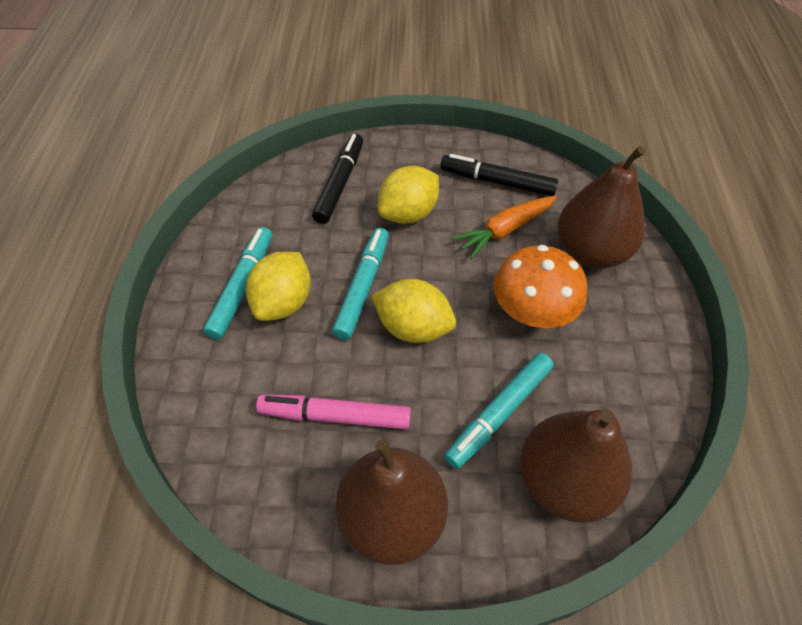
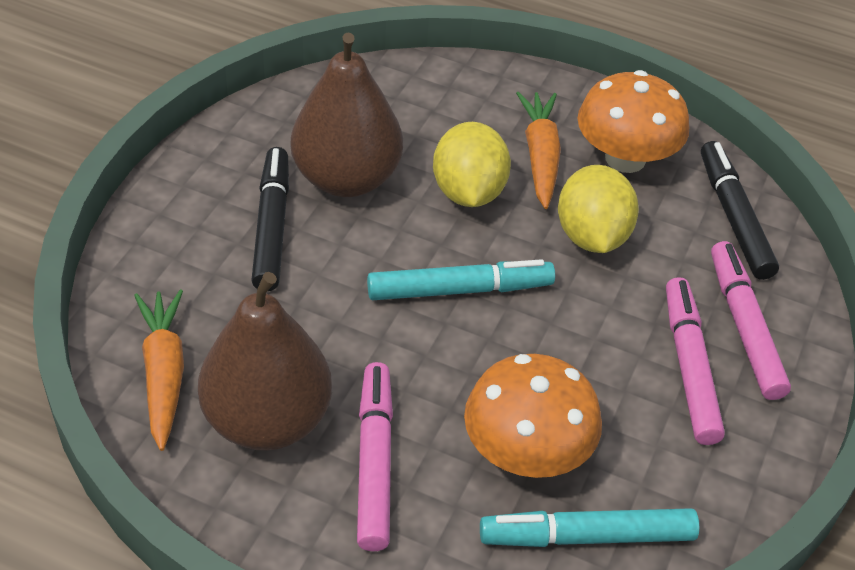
brown pear: 3 -> 2
orange carrot: 1 -> 2
orange mushroom: 1 -> 2
pink marker: 1 -> 3
turquoise marker: 3 -> 2
yellow lemon: 3 -> 2

